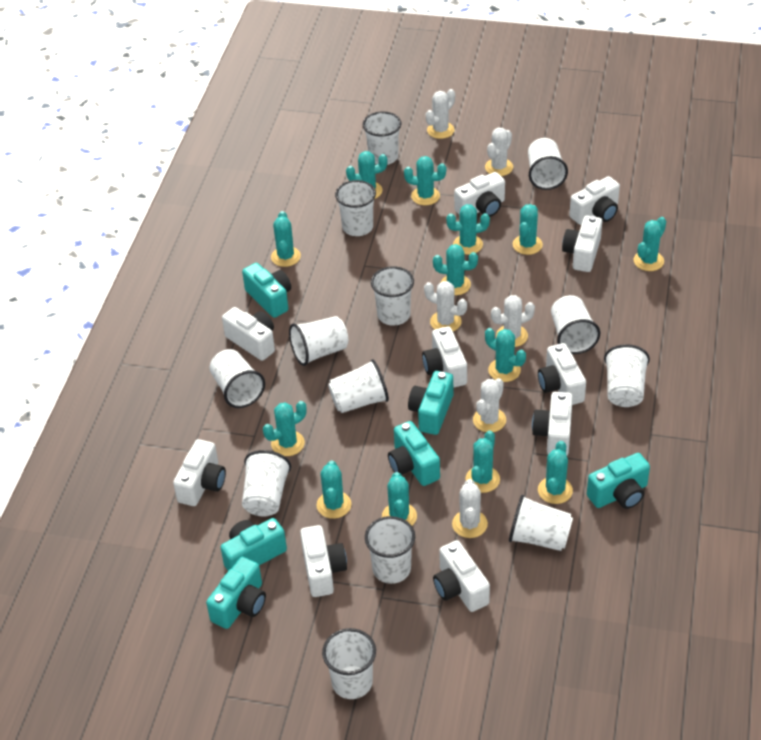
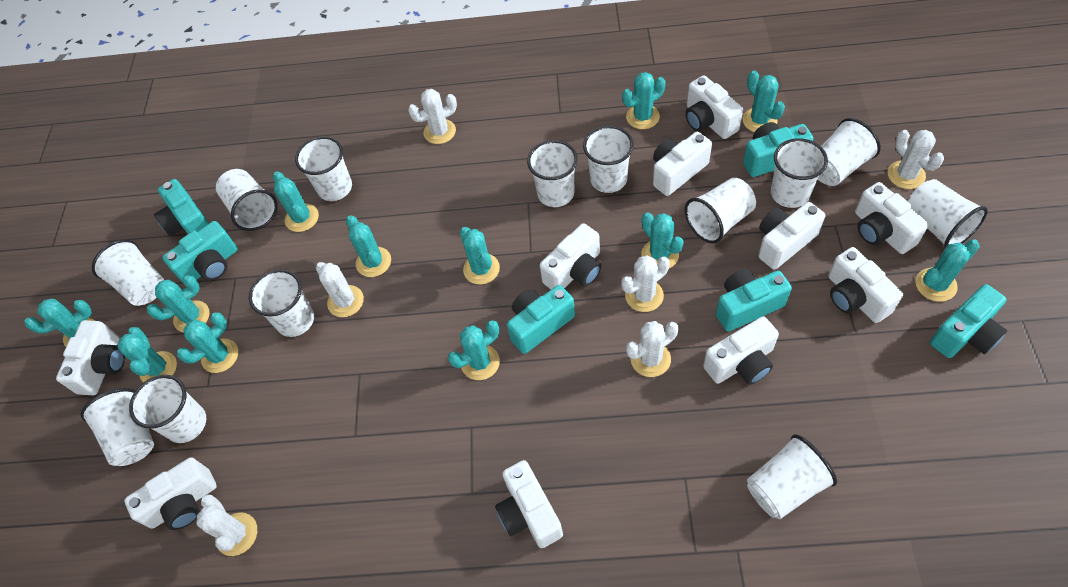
turquoise cactus: 13 -> 12

